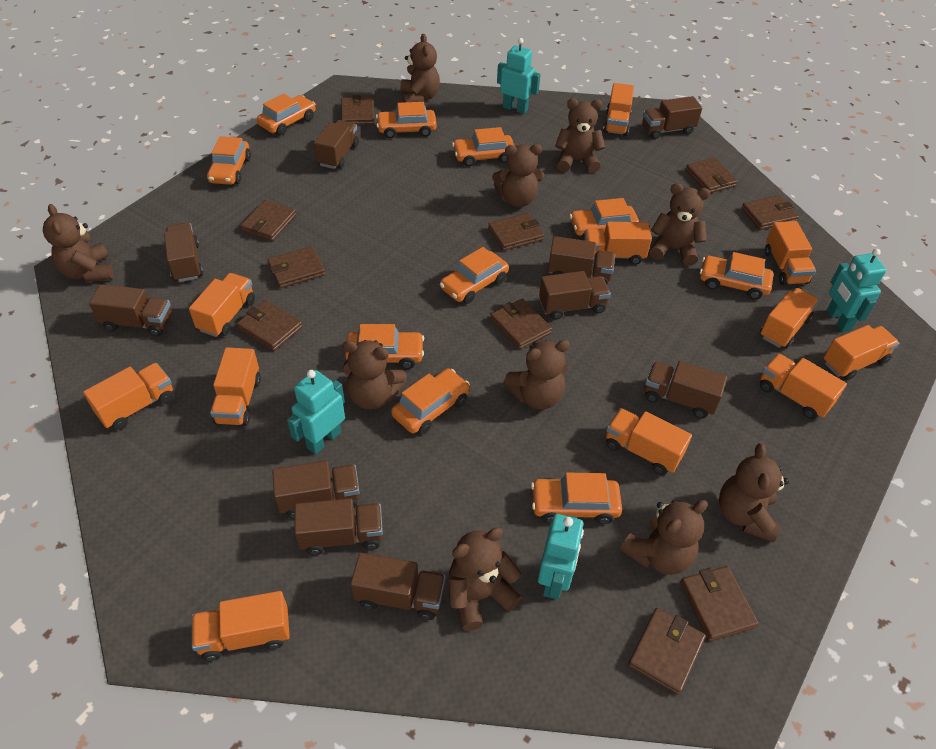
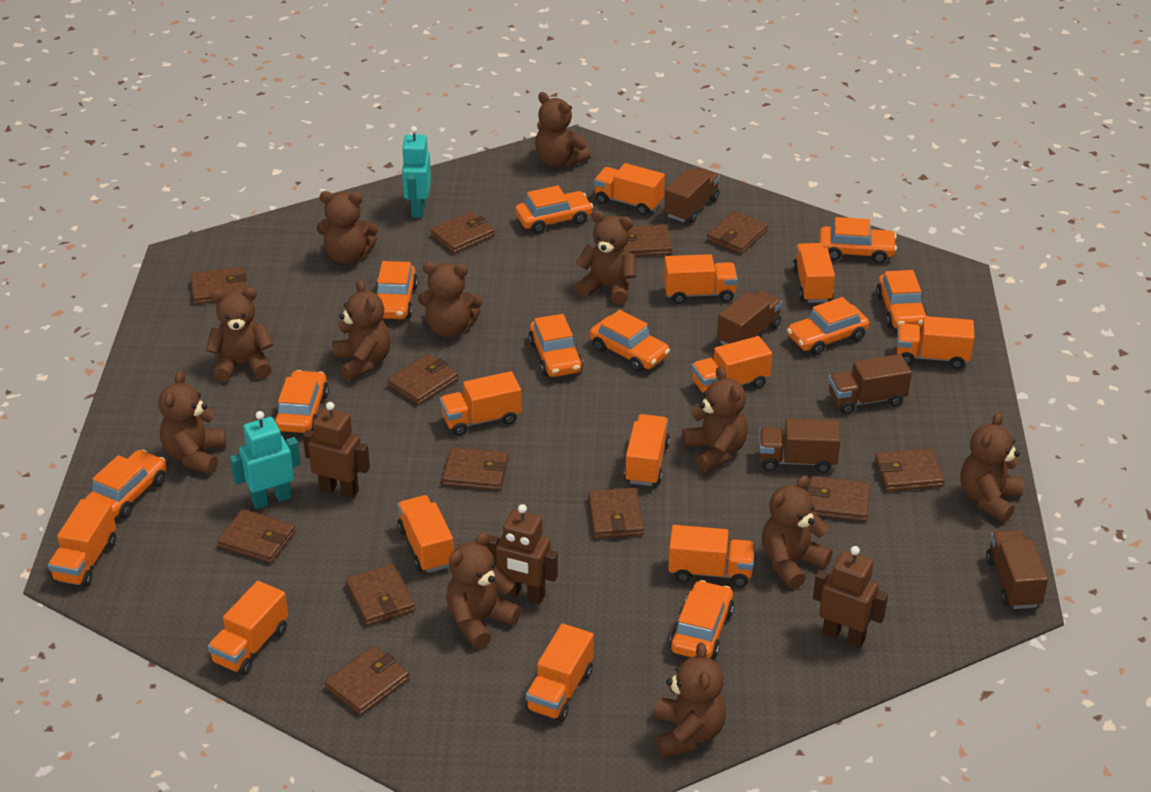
brown robot: 0 -> 3
brown teddy bear: 10 -> 12
brown truck: 10 -> 5
brown wallet: 10 -> 12
orange truck: 11 -> 12
turquoise robot: 4 -> 2

